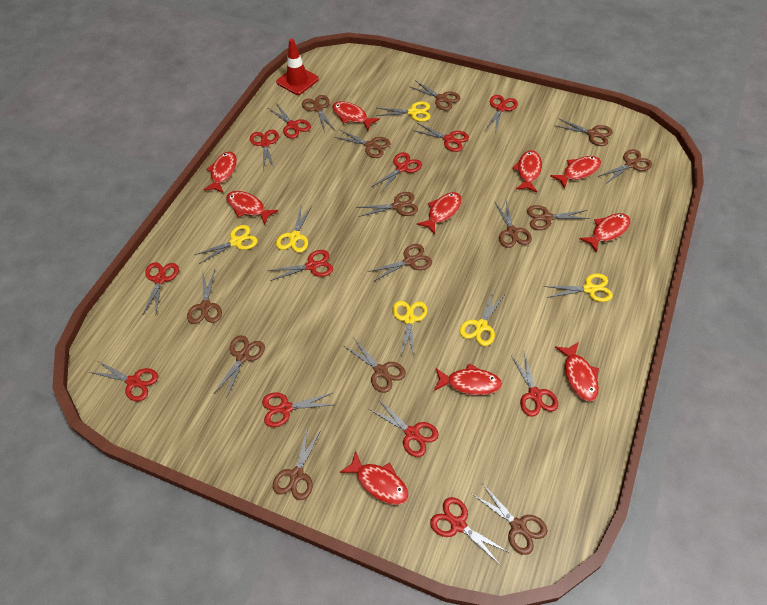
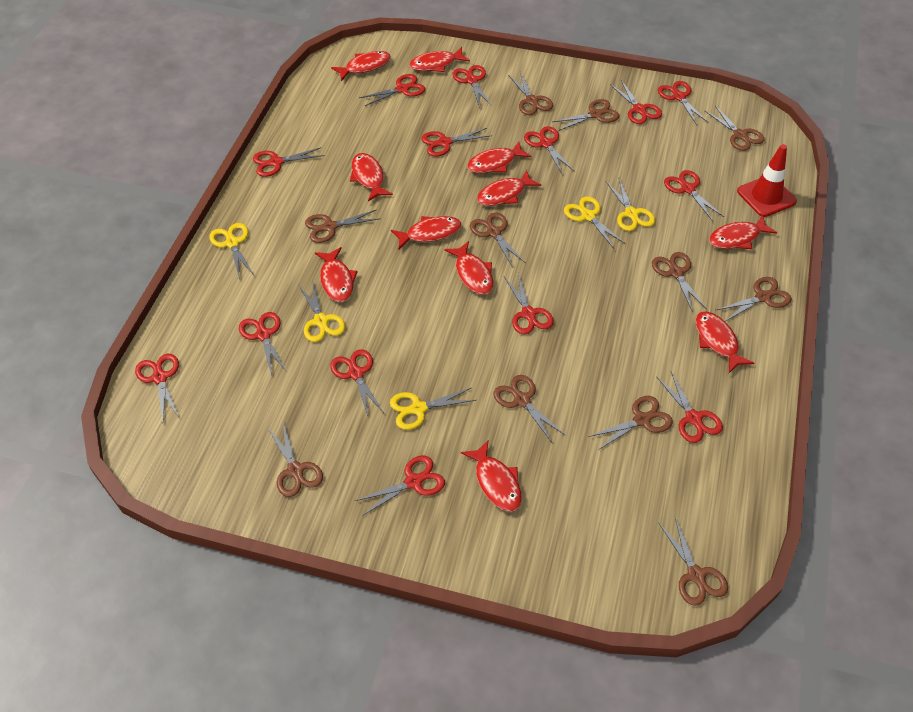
brown scissors: 14 -> 11
red fish: 10 -> 11
red scissors: 12 -> 14
yellow scissors: 6 -> 5

